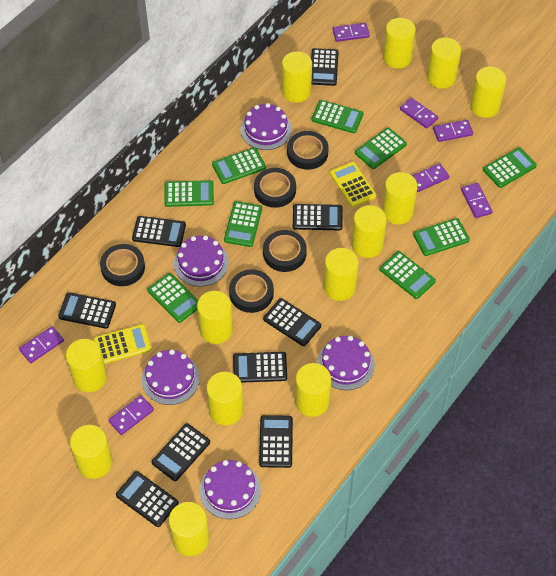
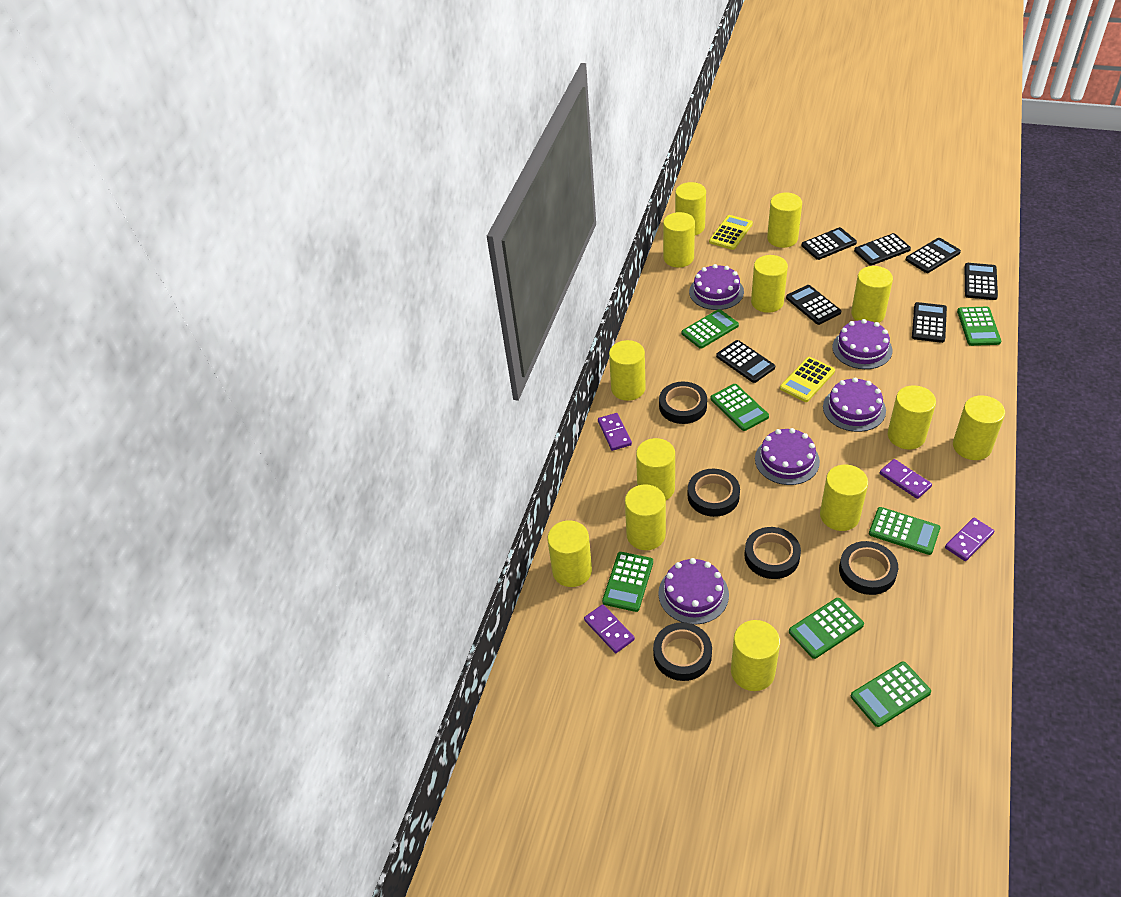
black calculator: 9 -> 7
green calculator: 9 -> 7
purple domino: 7 -> 4

